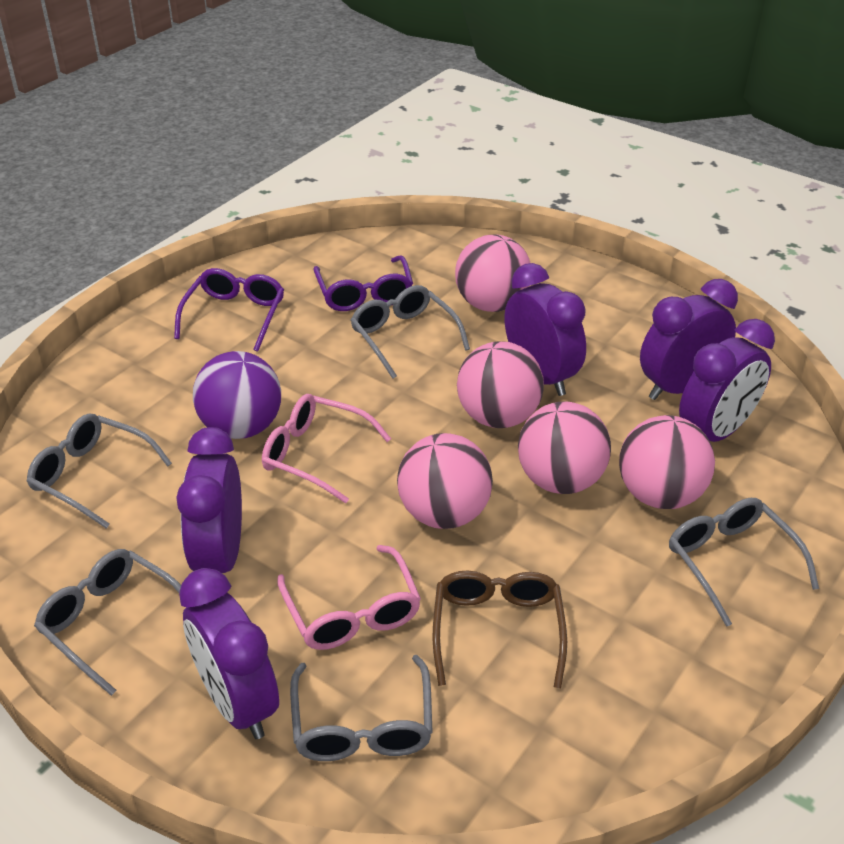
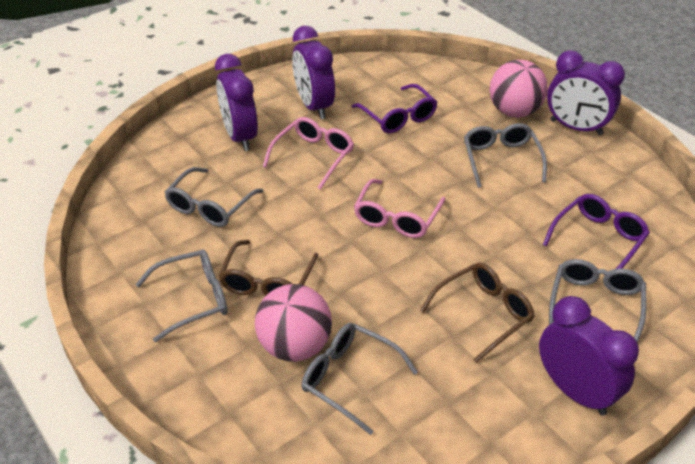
brown glasses: 1 -> 2
pink ball: 5 -> 2
purple ball: 1 -> 0
purple clock: 5 -> 4

